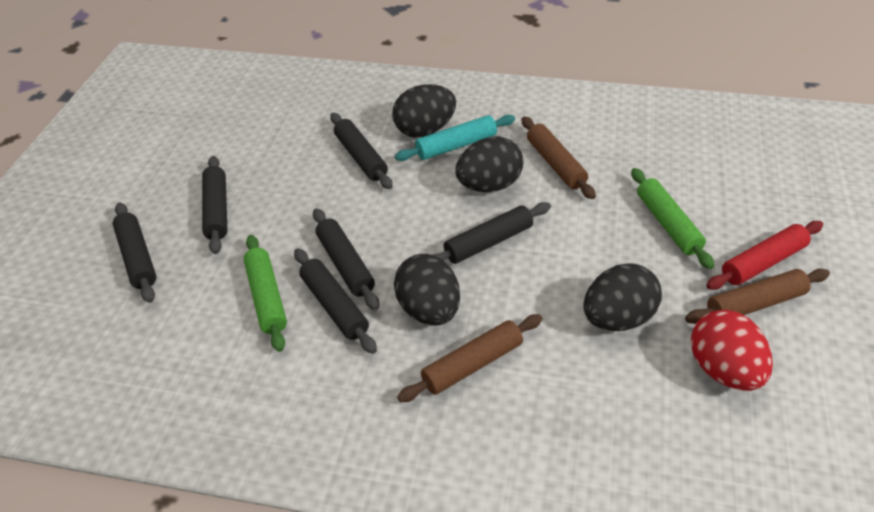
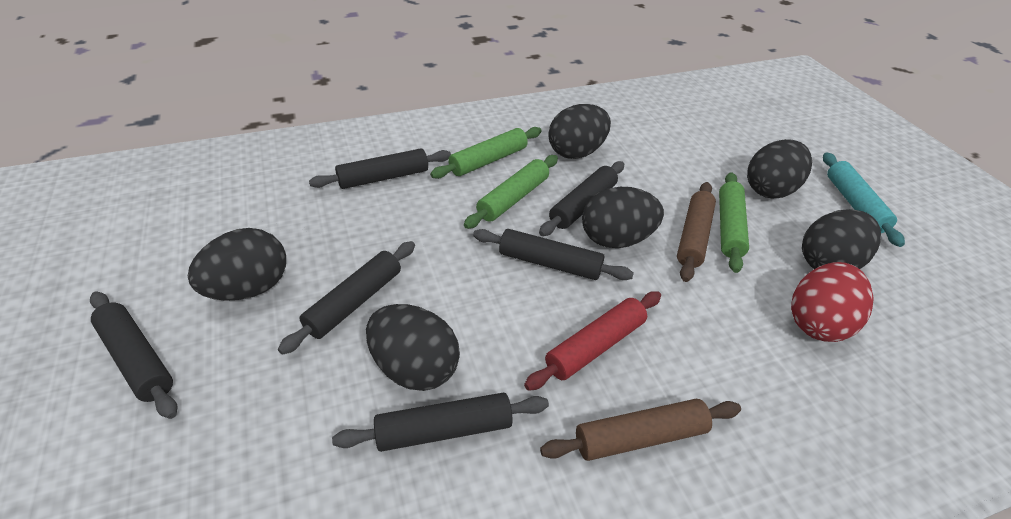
black egg: 4 -> 6
brown rolling pin: 3 -> 2
green rolling pin: 2 -> 3

